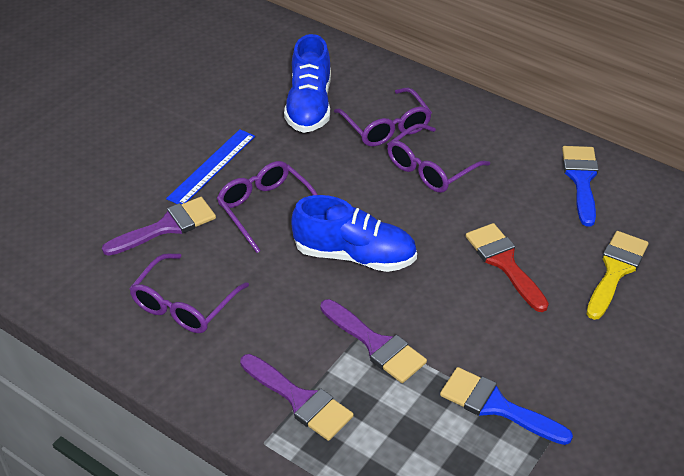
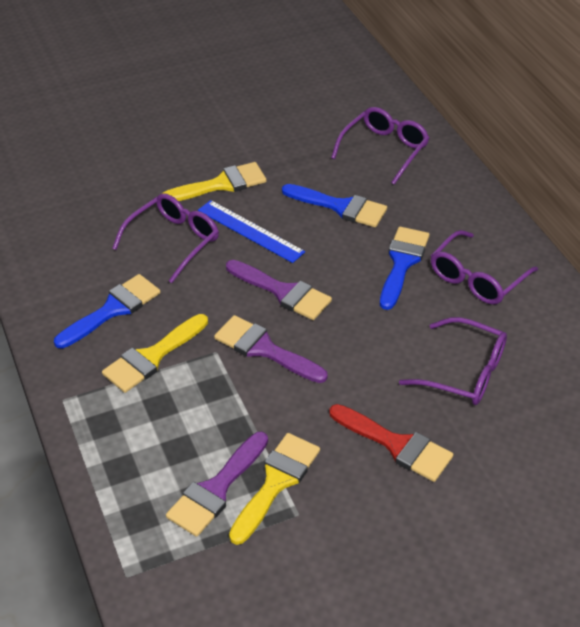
blue brush: 2 -> 3
blue shoe: 2 -> 0
yellow brush: 1 -> 3

